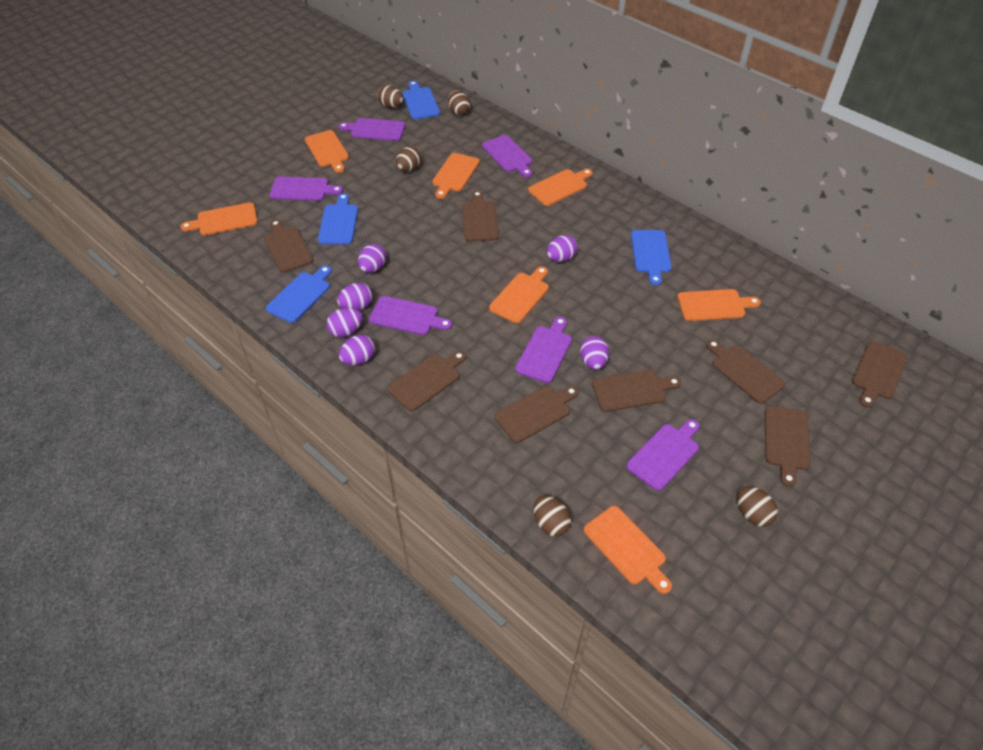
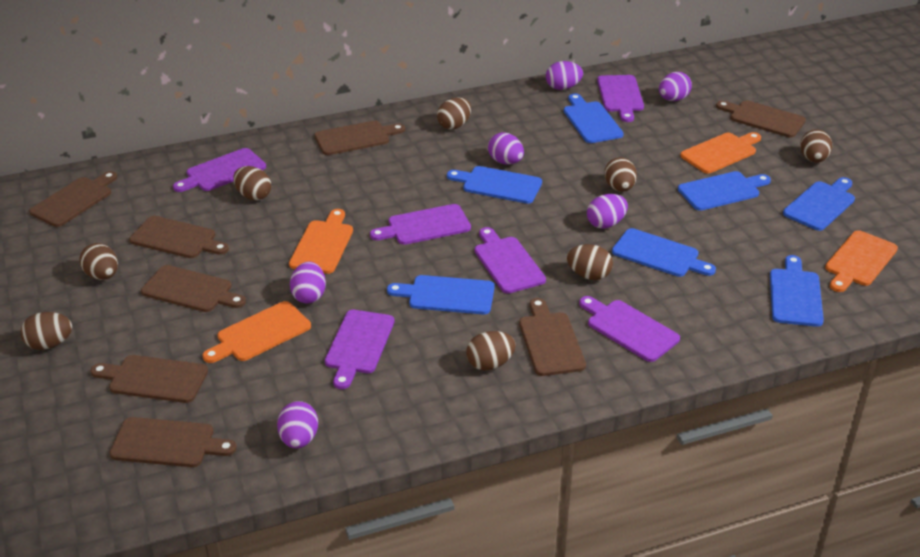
blue cutting board: 4 -> 7
brown egg: 5 -> 8
orange cutting board: 7 -> 4

